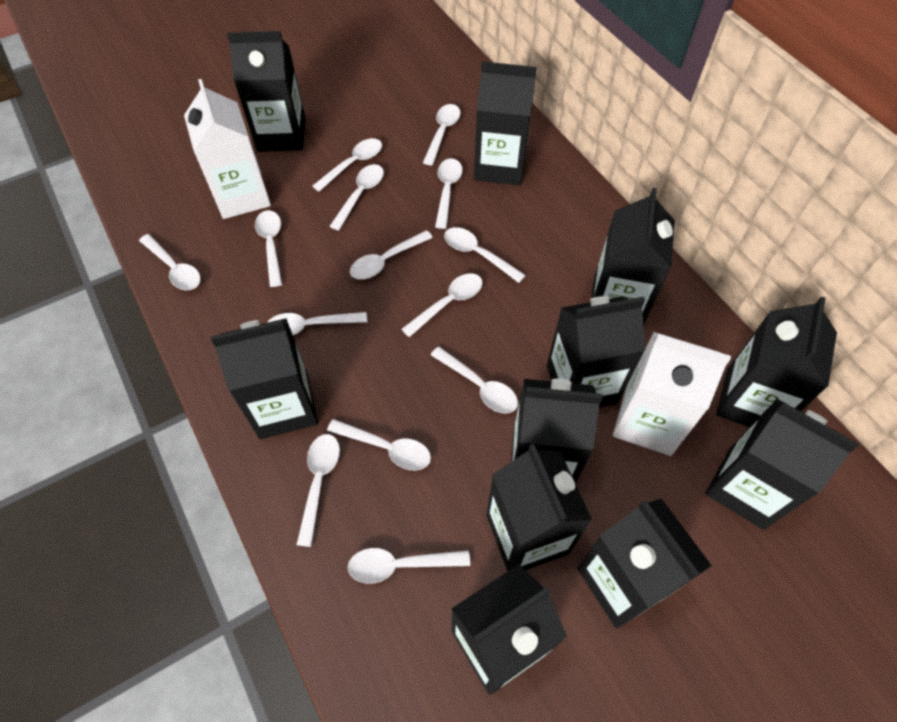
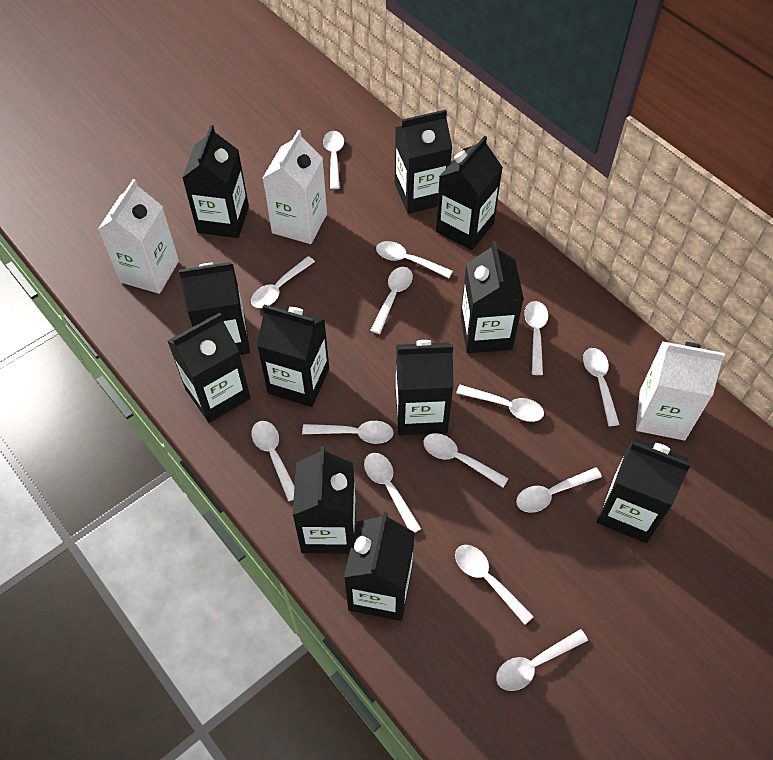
white carton: 2 -> 3

